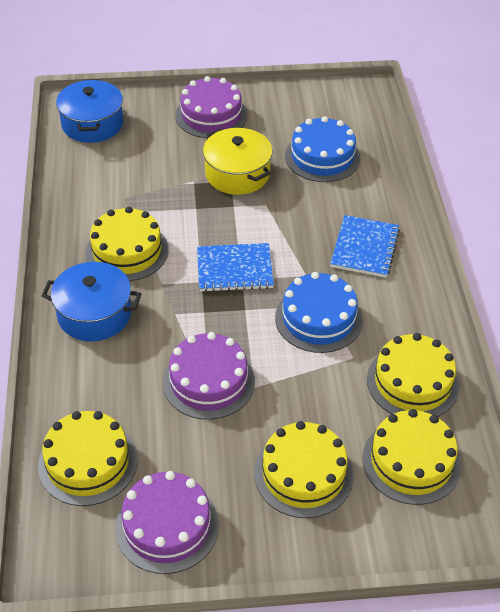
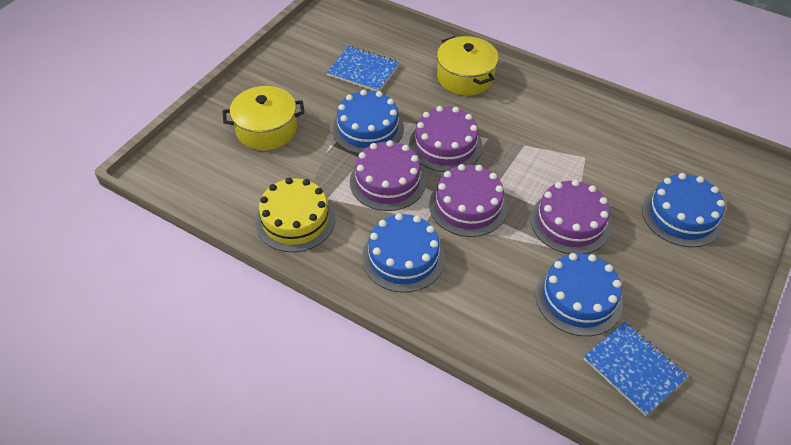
blue cake: 2 -> 4
blue pot: 2 -> 0
purple cake: 3 -> 4
yellow cake: 5 -> 1
yellow pot: 1 -> 2

